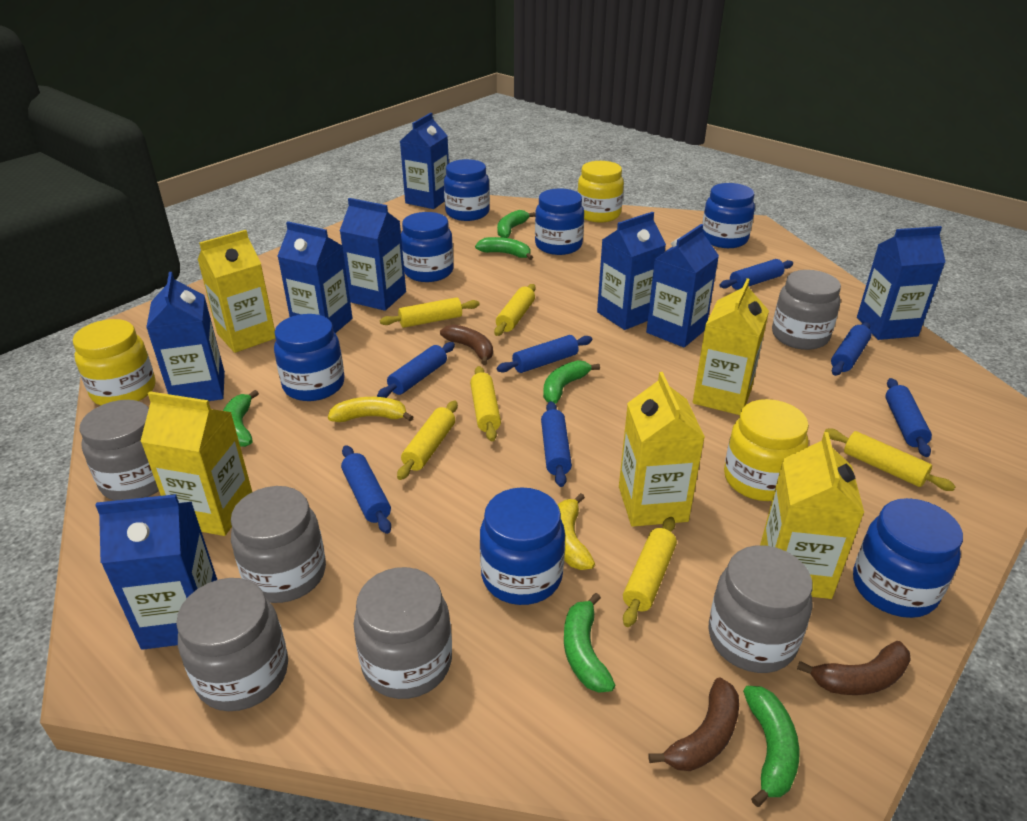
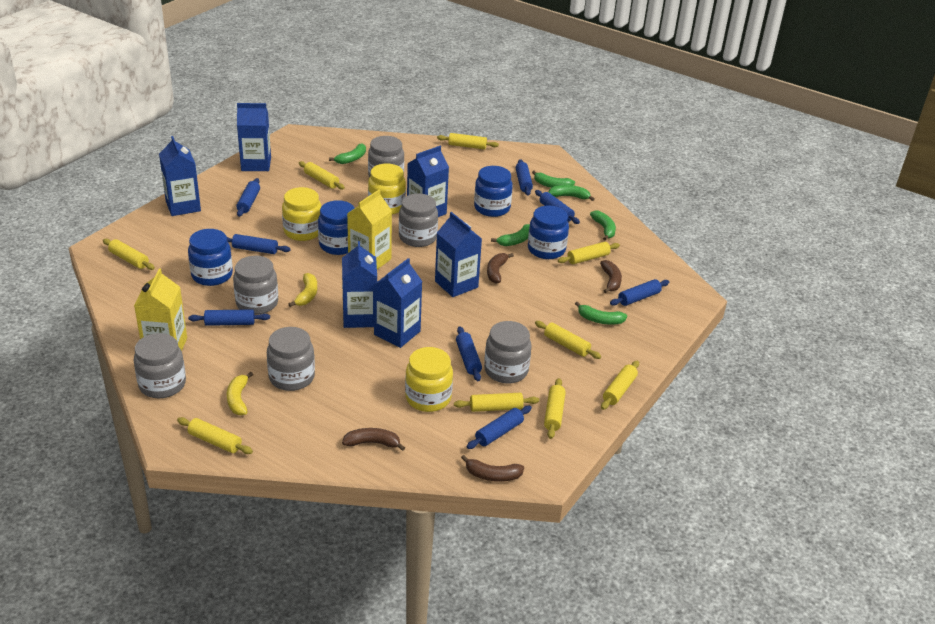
blue carton: 8 -> 6
blue jar: 7 -> 4
blue rolling pin: 7 -> 8
brown banana: 3 -> 4
yellow carton: 5 -> 2
yellow rolling pin: 6 -> 9

